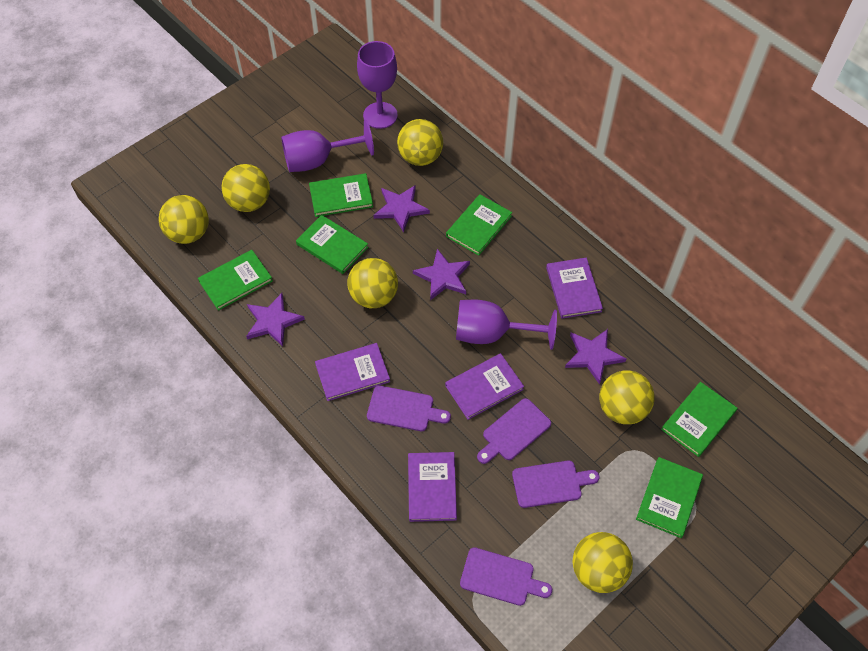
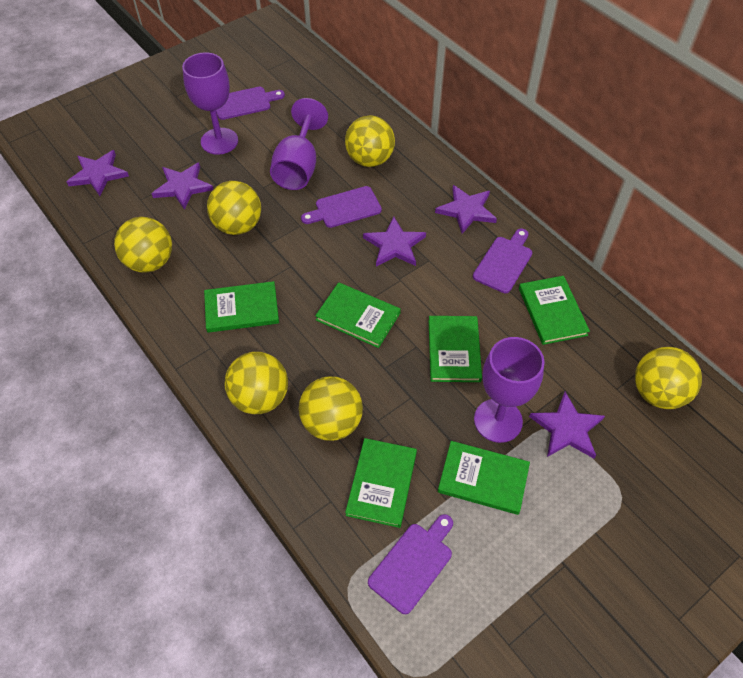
purple book: 4 -> 0
purple star: 4 -> 5

